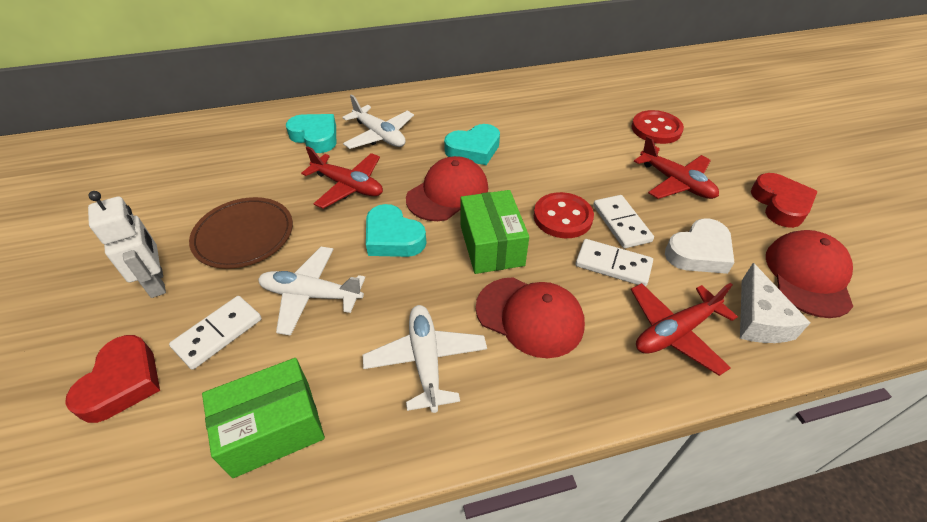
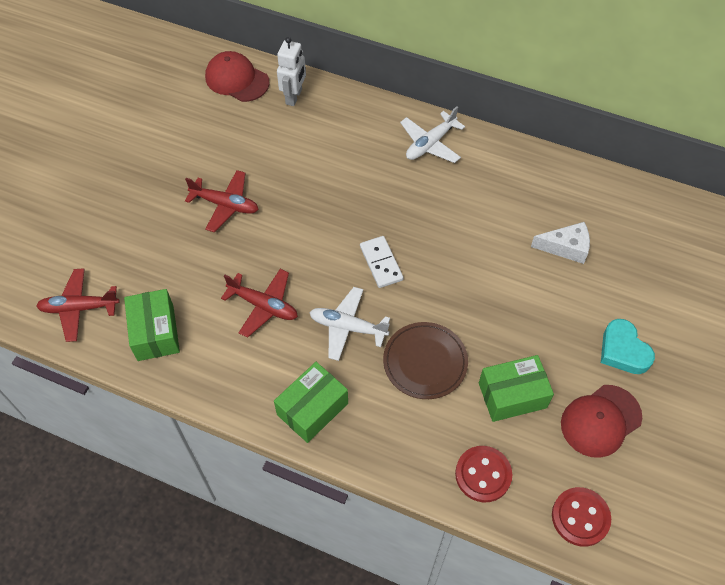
green box: 2 -> 3
red cap: 3 -> 2
red heart: 2 -> 0
turquoise heart: 3 -> 1
white domino: 3 -> 1
white heart: 1 -> 0
white plane: 3 -> 2

